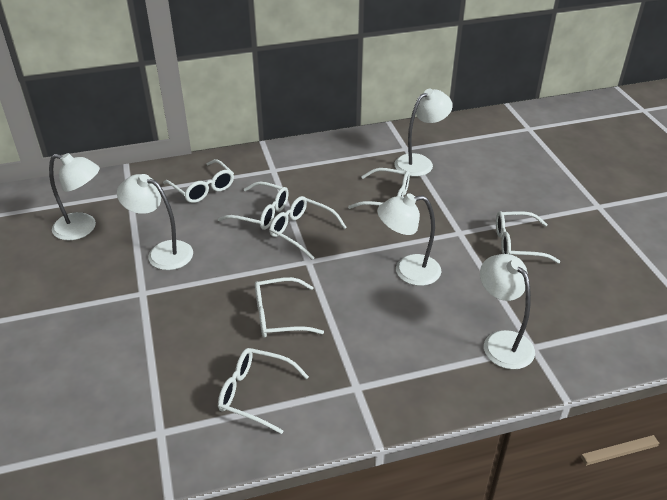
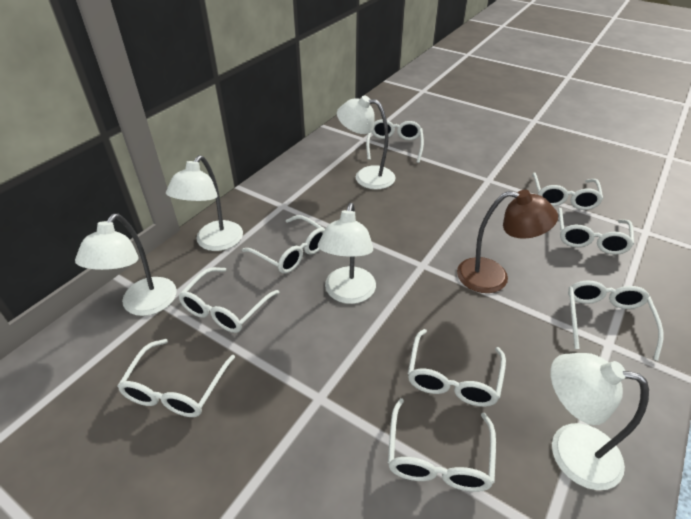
brown lamp: 0 -> 1
white glasses: 7 -> 9

